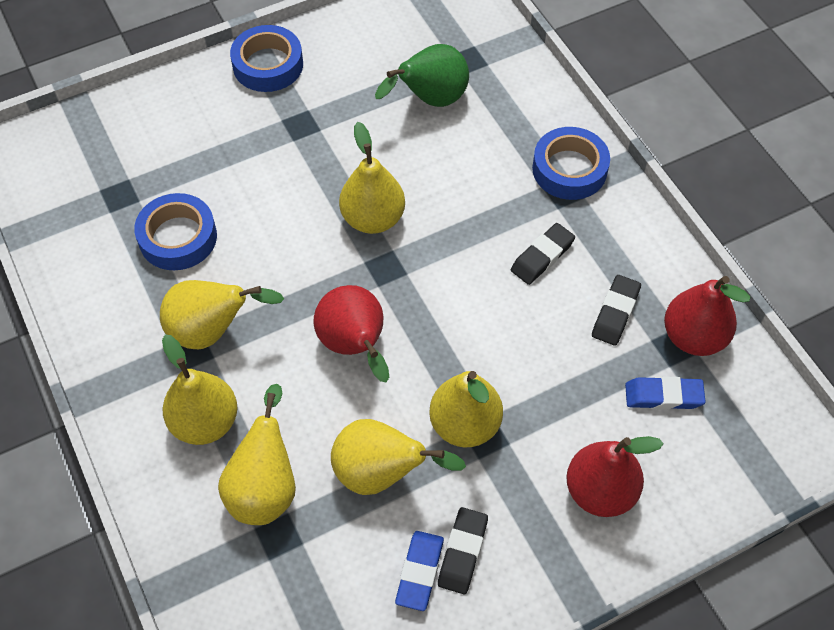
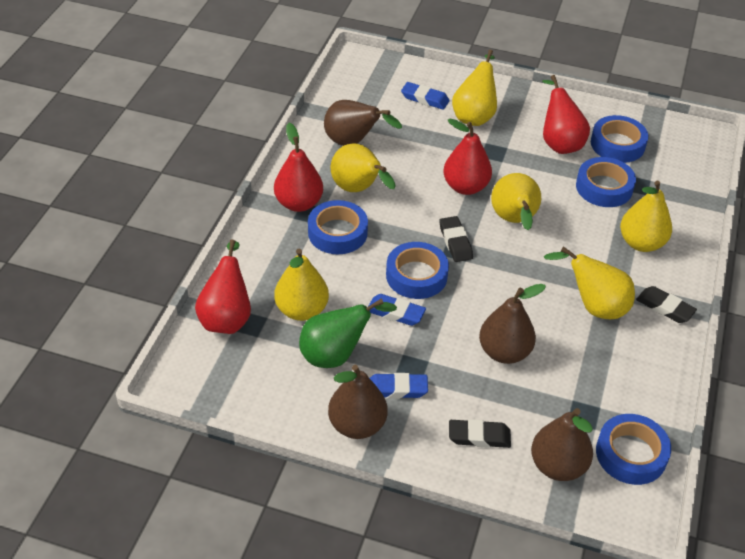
blue eraser: 2 -> 3
blue tape: 3 -> 5
brown pear: 0 -> 4
red pear: 3 -> 4

